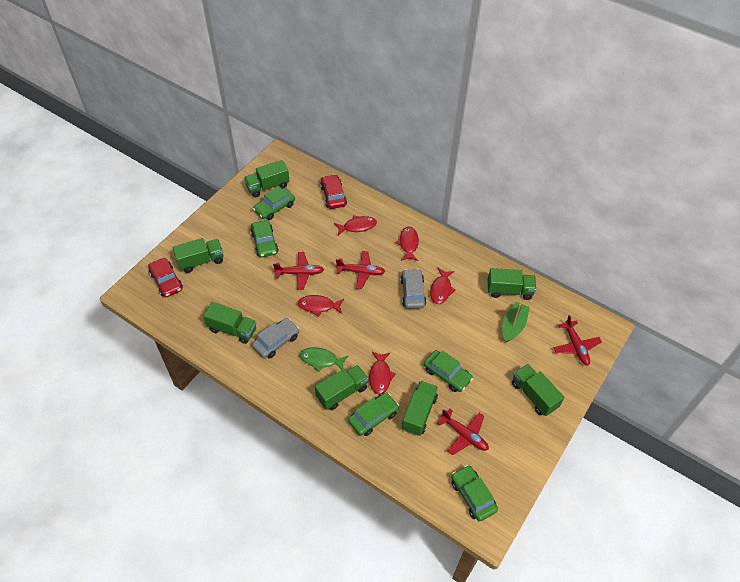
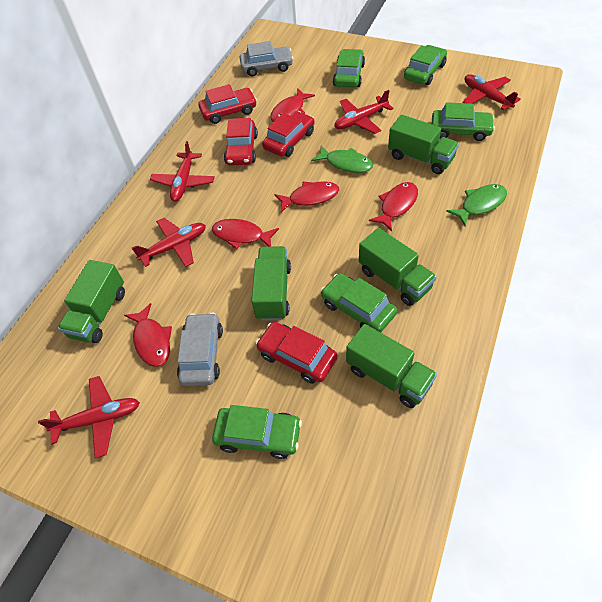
green boat: 1 -> 0
green fish: 1 -> 2
green truck: 7 -> 5
red car: 2 -> 4
red plane: 4 -> 5

